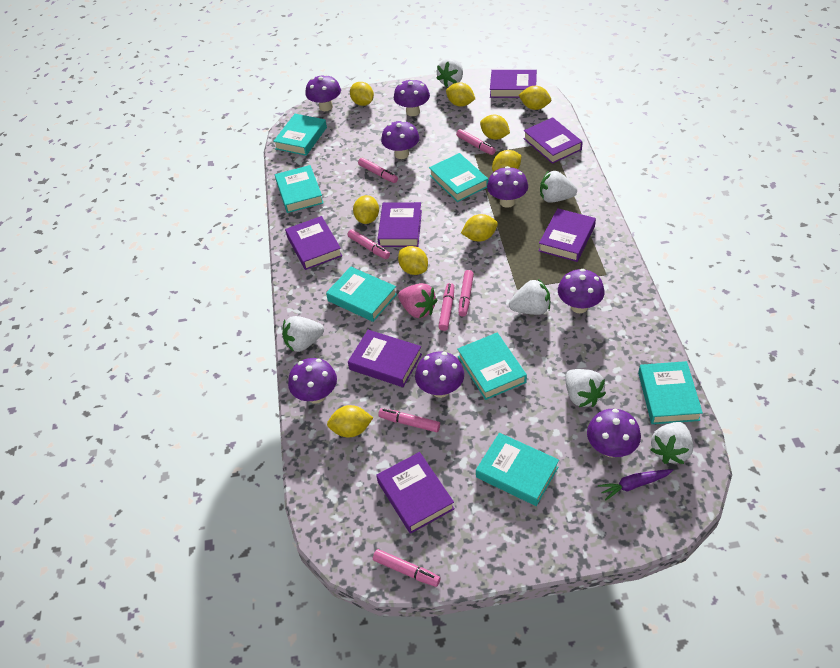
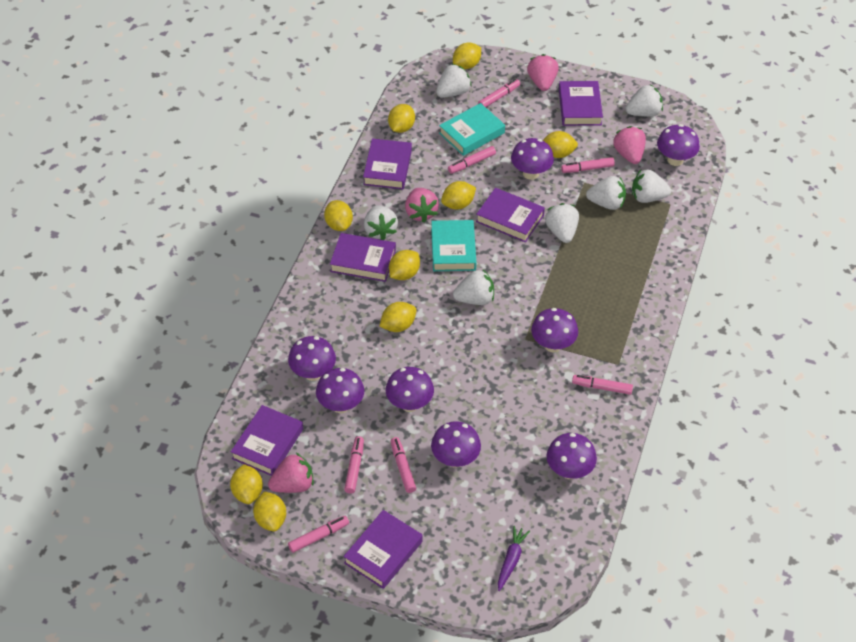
pink strawberry: 1 -> 4
purple book: 7 -> 6
turquoise book: 7 -> 2
white strawberry: 6 -> 7

